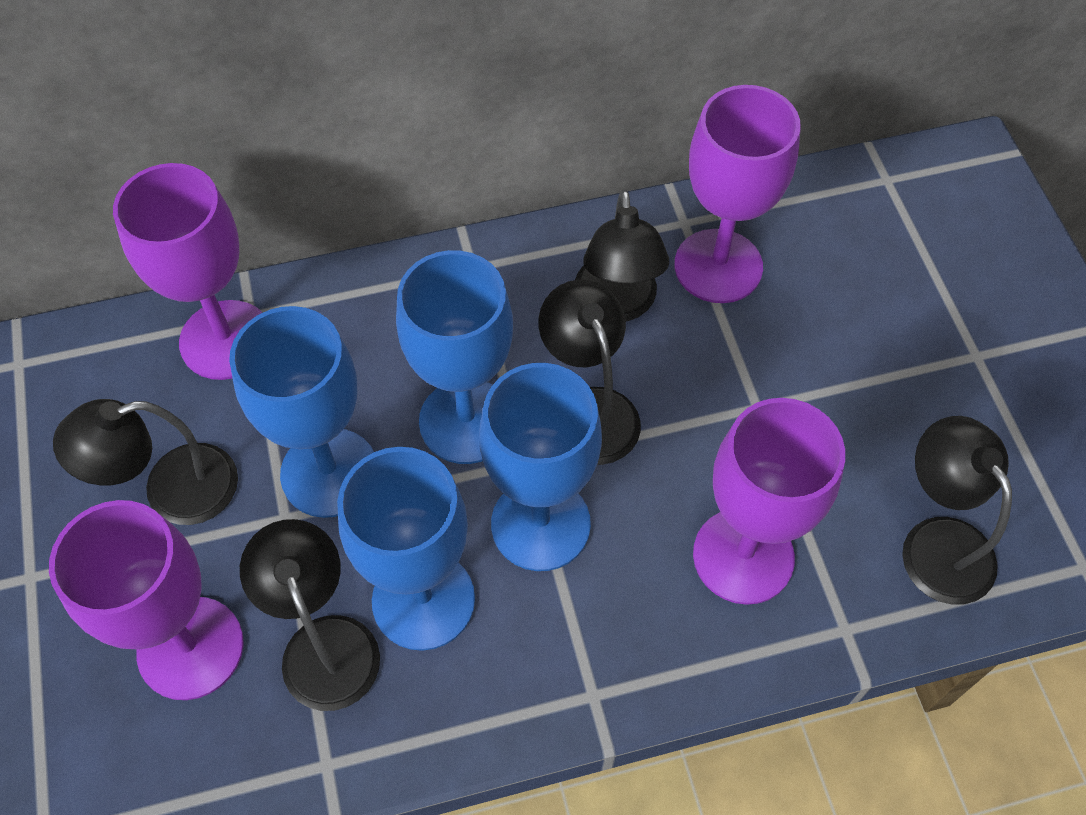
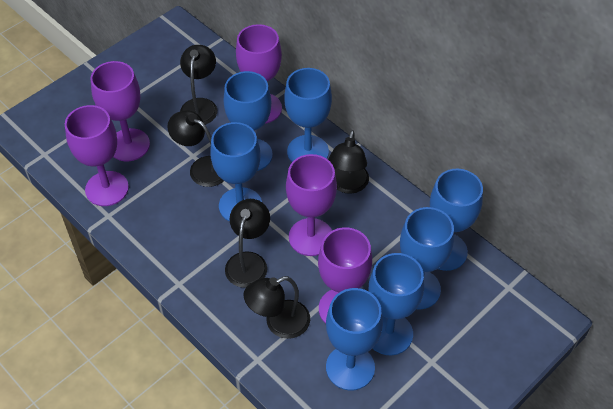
blue goblet: 4 -> 7
purple goblet: 4 -> 5

